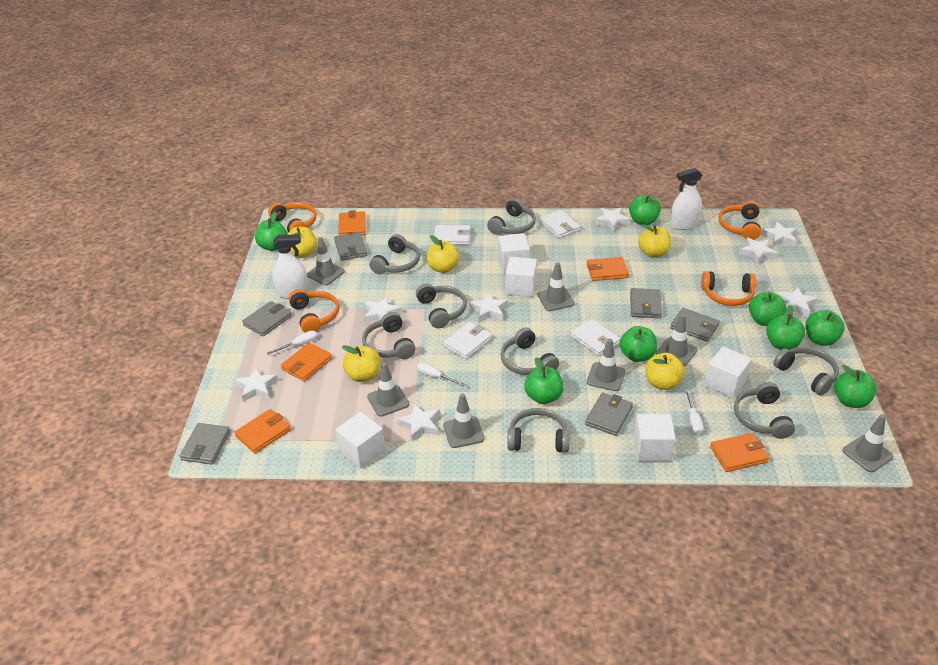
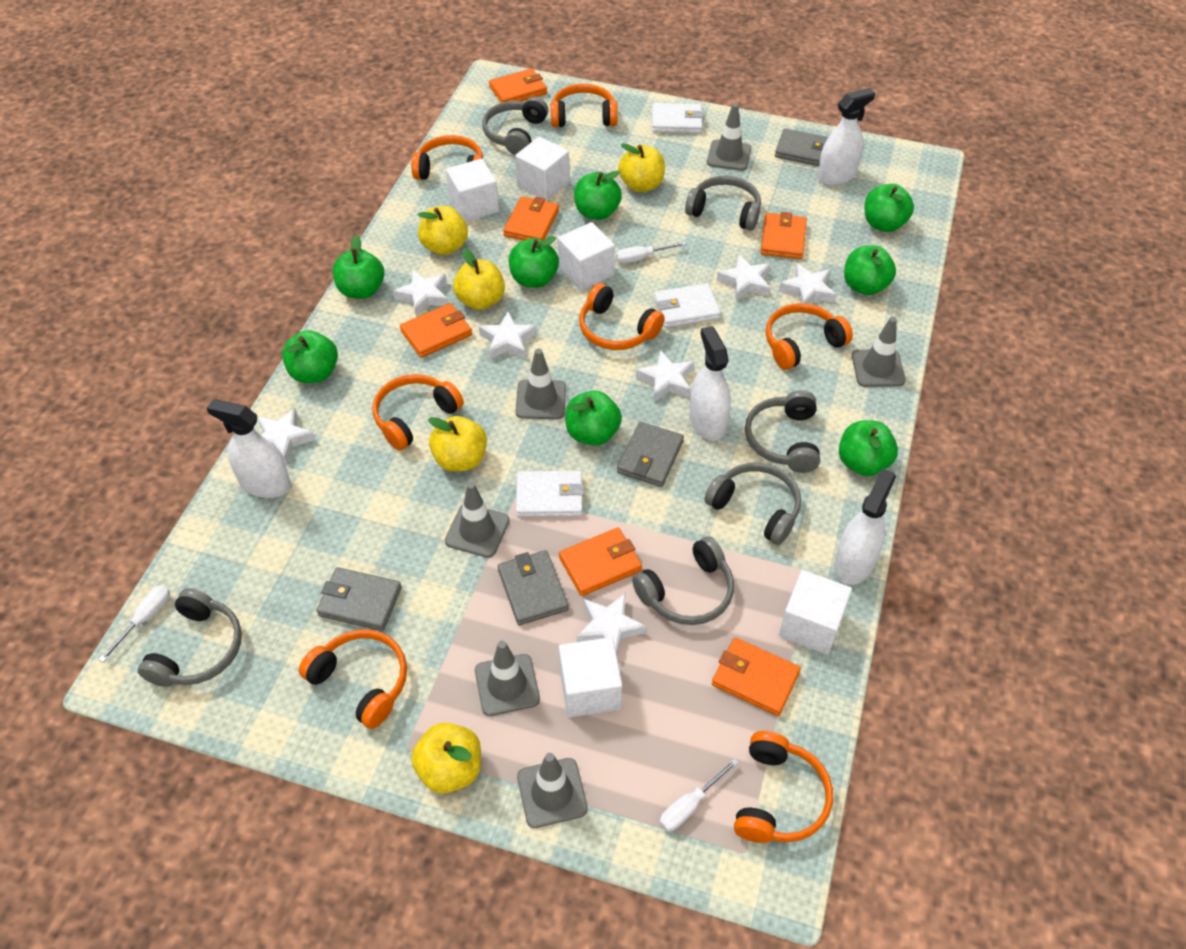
grey headphones: 8 -> 6
grey traffic cone: 7 -> 6
grey wallet: 6 -> 4
orange headphones: 4 -> 7
orange wallet: 5 -> 6
white spray bottle: 2 -> 4
white star: 8 -> 7
white wallet: 4 -> 3

